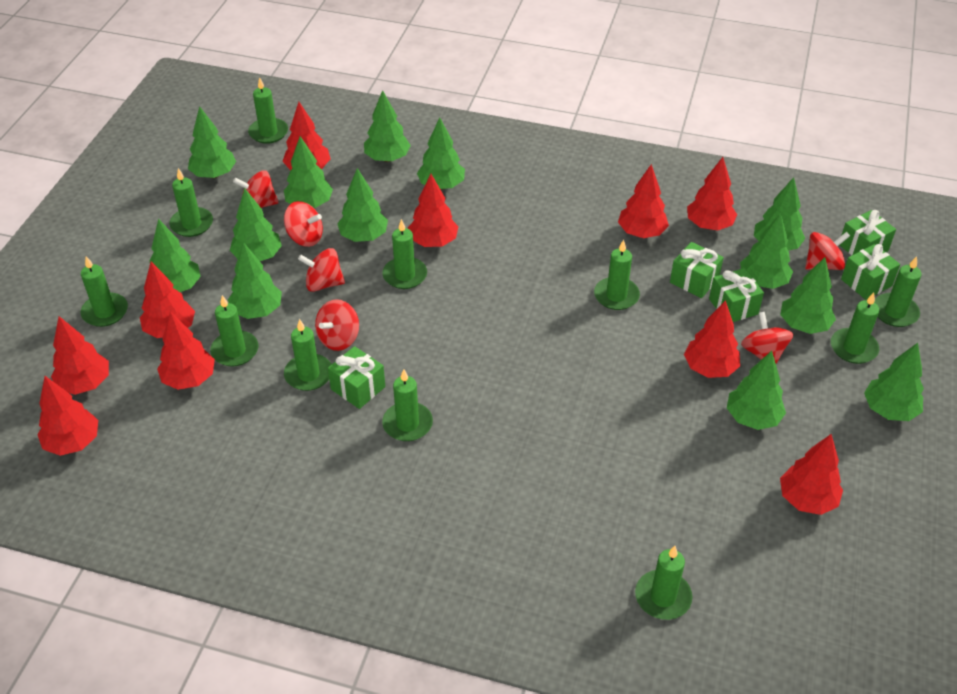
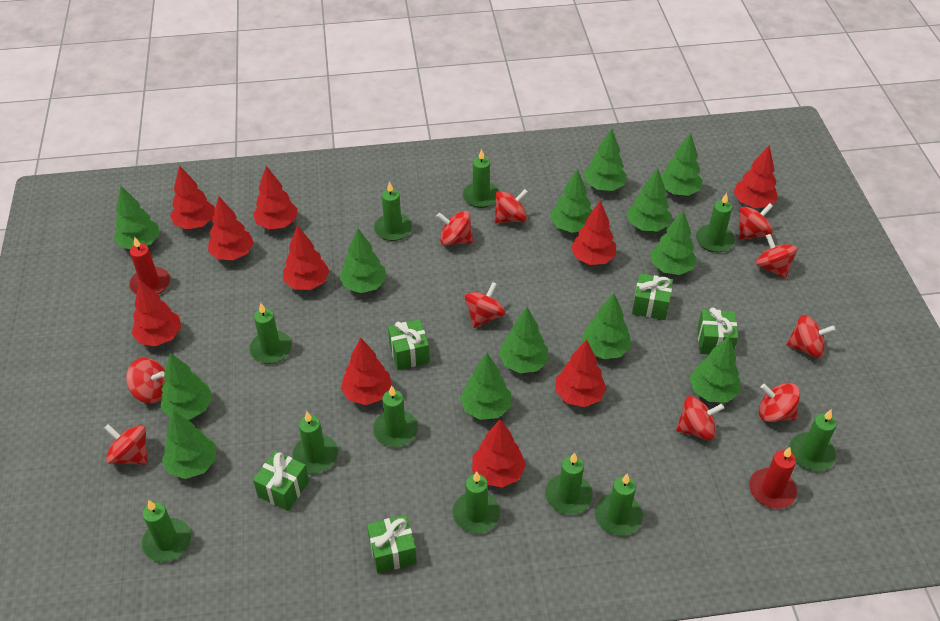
red candle: 0 -> 2
red spinning top: 6 -> 10

